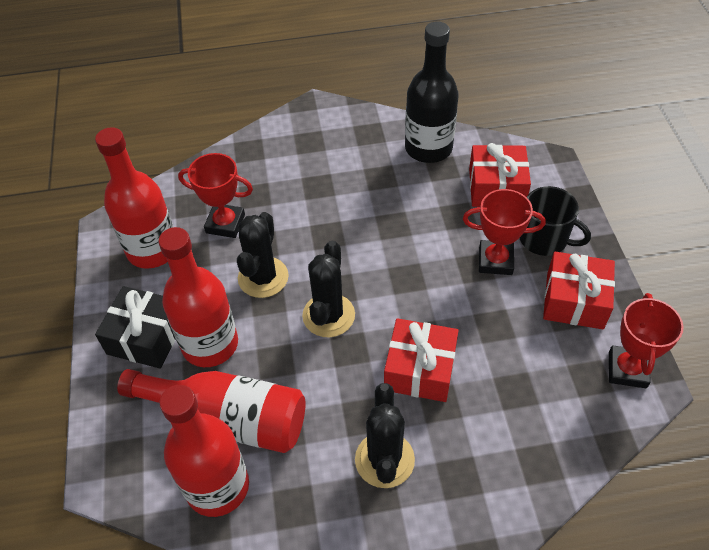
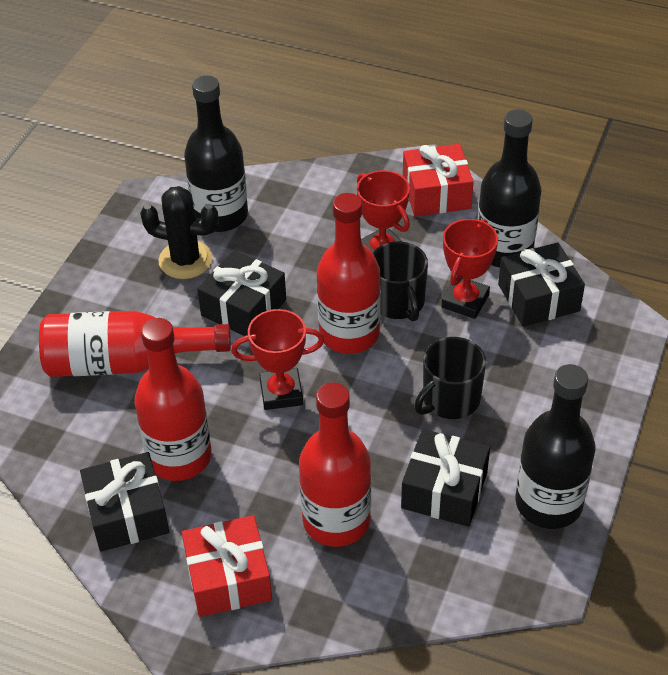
black bottle: 1 -> 3
black cactus: 3 -> 1
black gift: 1 -> 4
black mug: 1 -> 2
red gift: 3 -> 2

